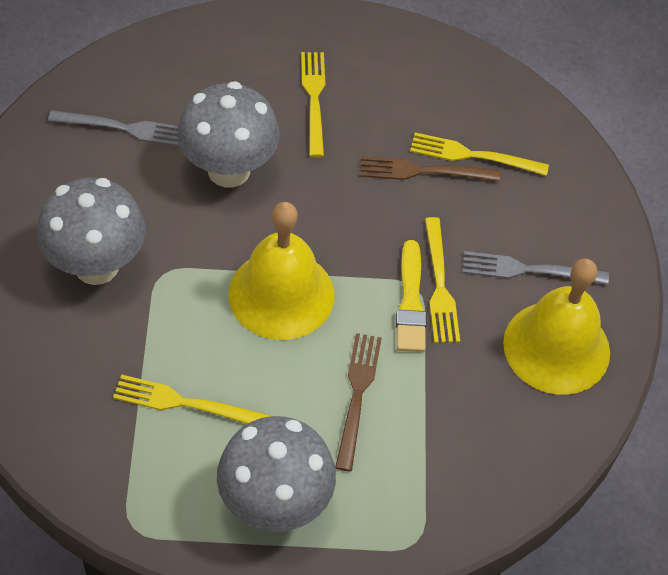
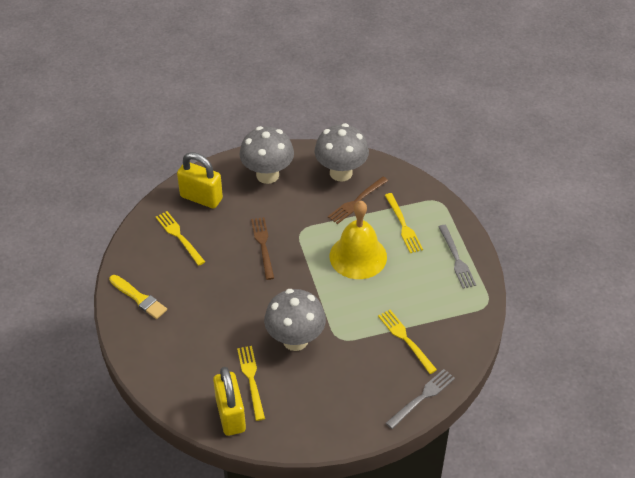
yellow bell: 2 -> 1
yellow padlock: 0 -> 2

